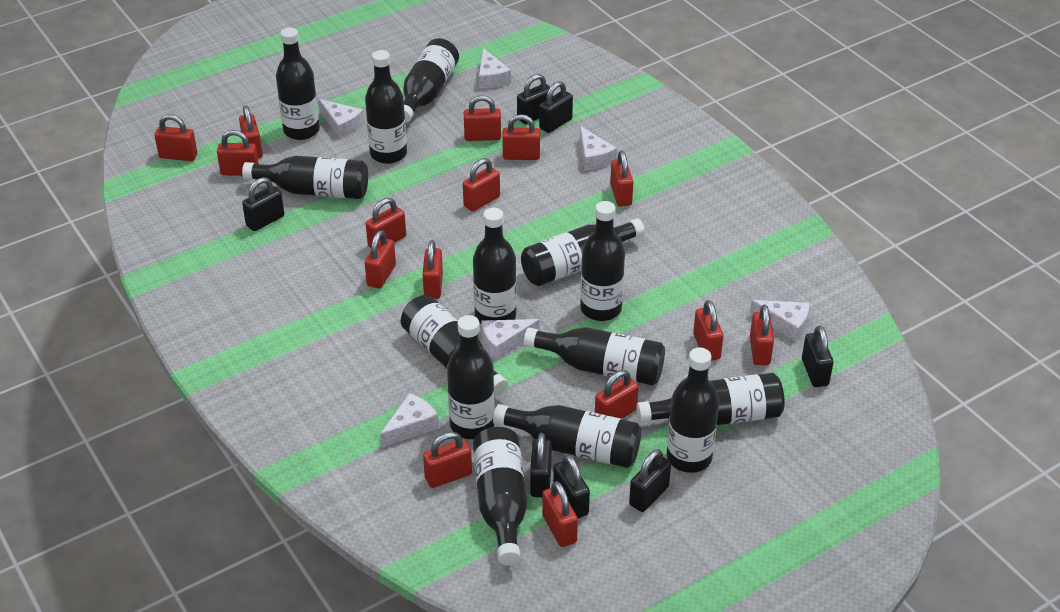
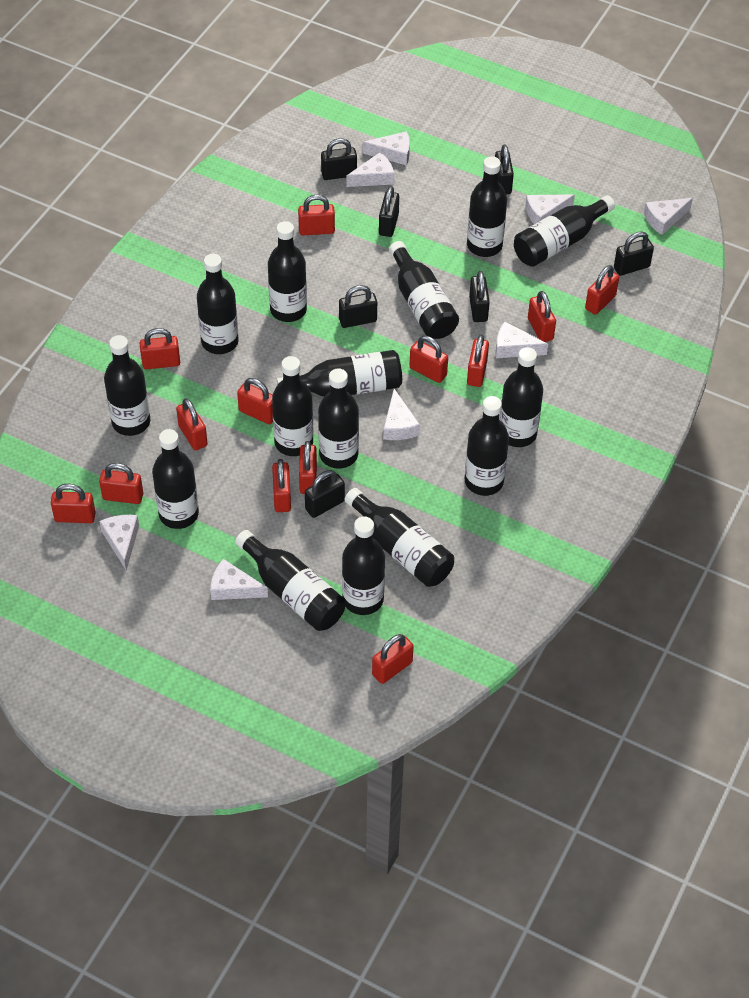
black bottle: 14 -> 15
red padlock: 15 -> 13
white cheese: 6 -> 8

